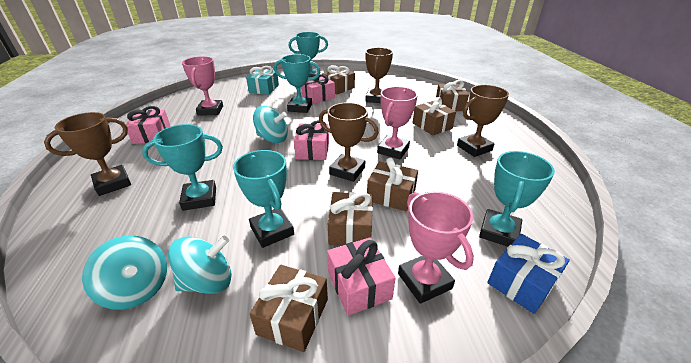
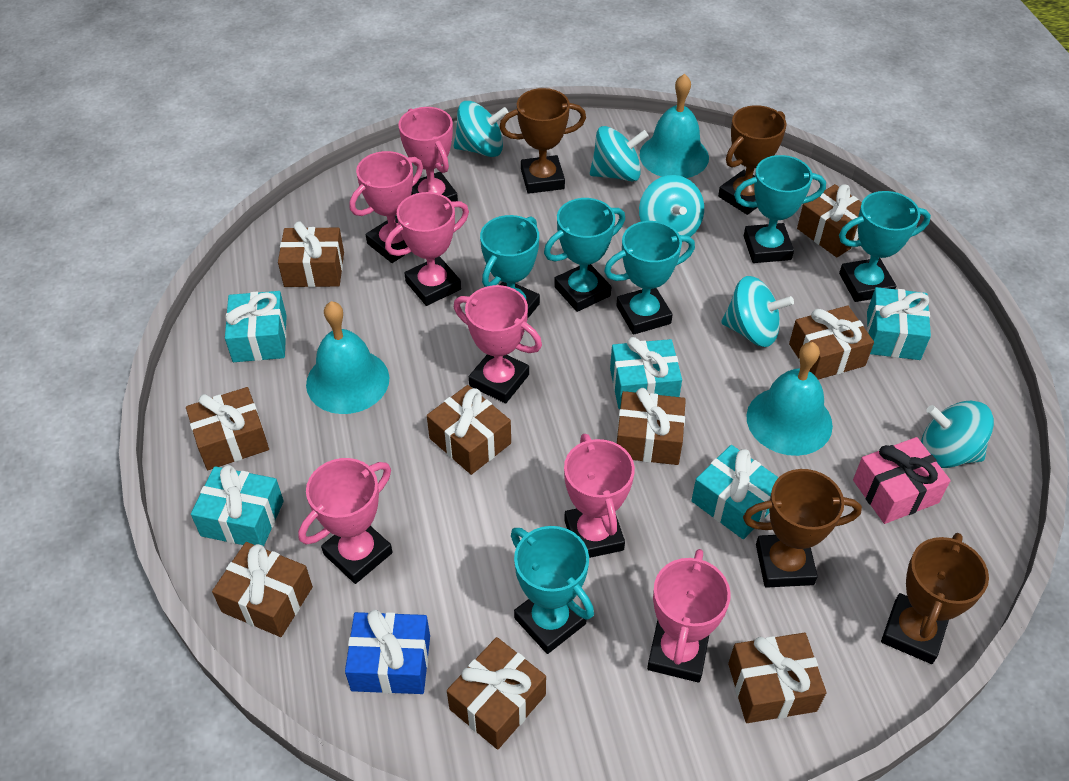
brown gift: 6 -> 9
pink gift: 4 -> 1
pink trophy: 3 -> 7
turquoise bell: 0 -> 3
turquoise gift: 1 -> 5
turquoise spinning top: 3 -> 5
turquoise trophy: 5 -> 6

